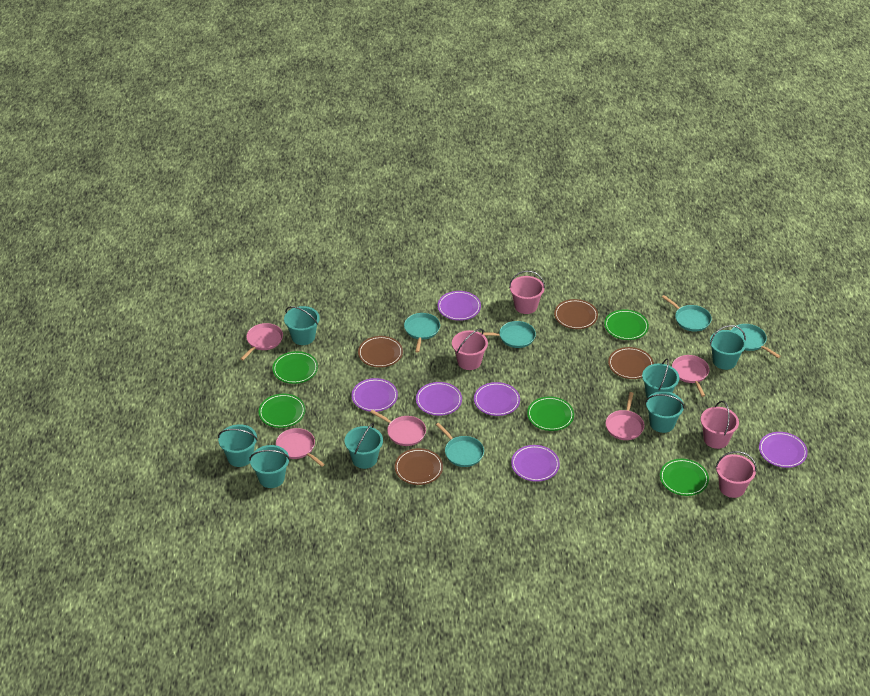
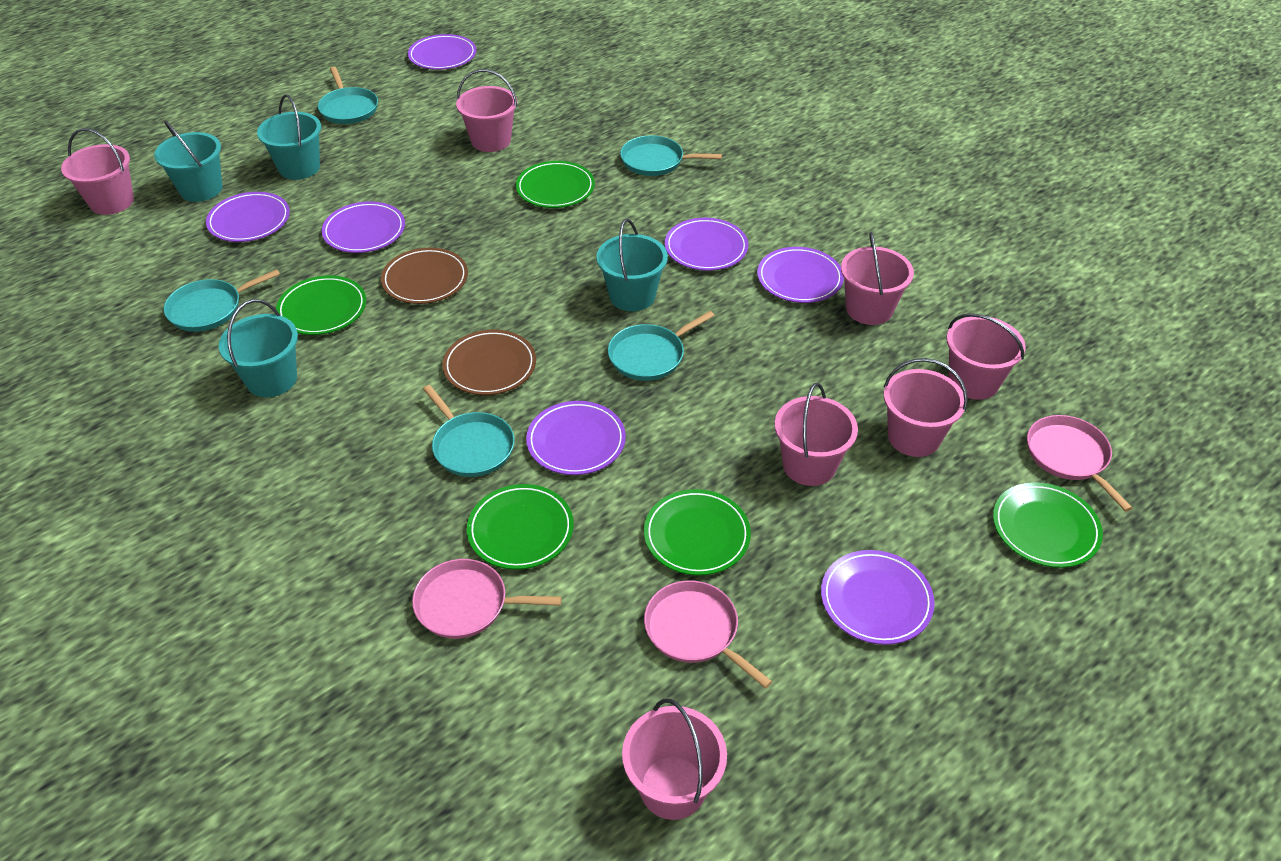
brown plate: 4 -> 2
pink bucket: 4 -> 7
pink pan: 5 -> 3
purple plate: 6 -> 7
turquoise bucket: 7 -> 4

